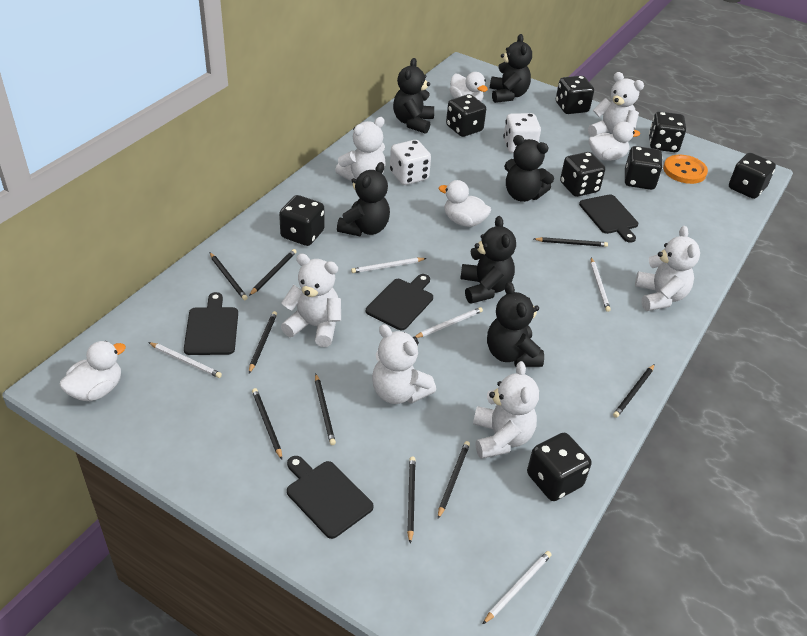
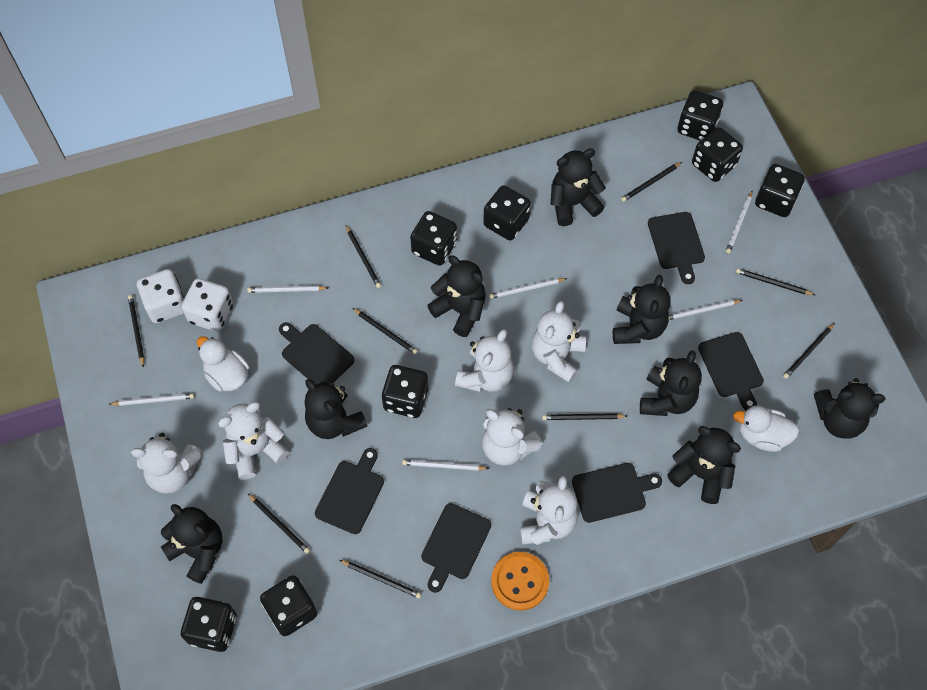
black cutting board: 4 -> 6
black teddy bear: 6 -> 8
white duck: 4 -> 2
white pencil: 5 -> 6

